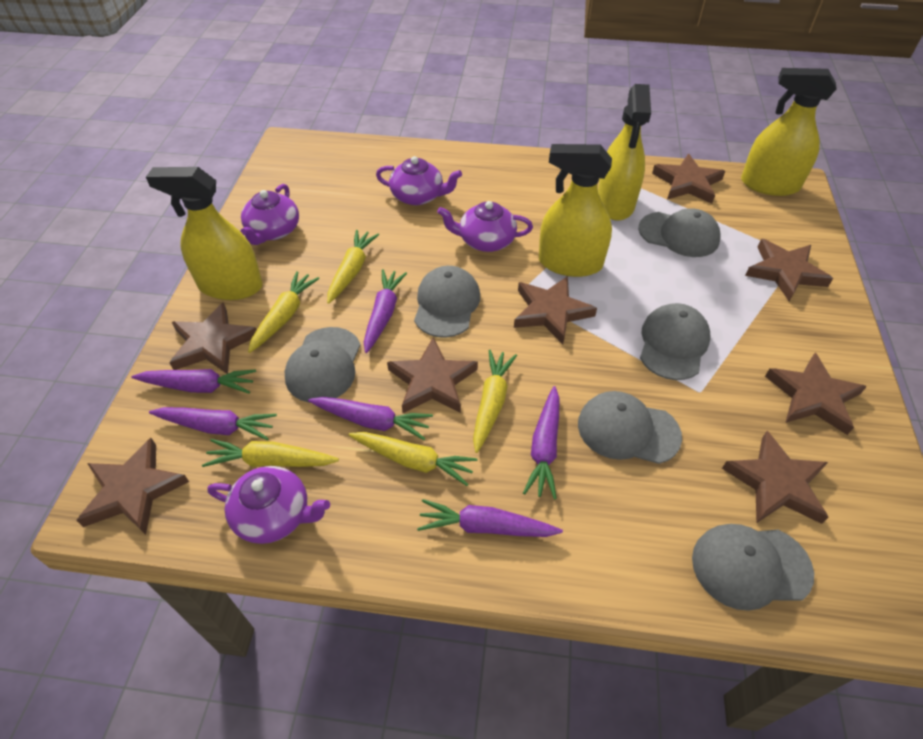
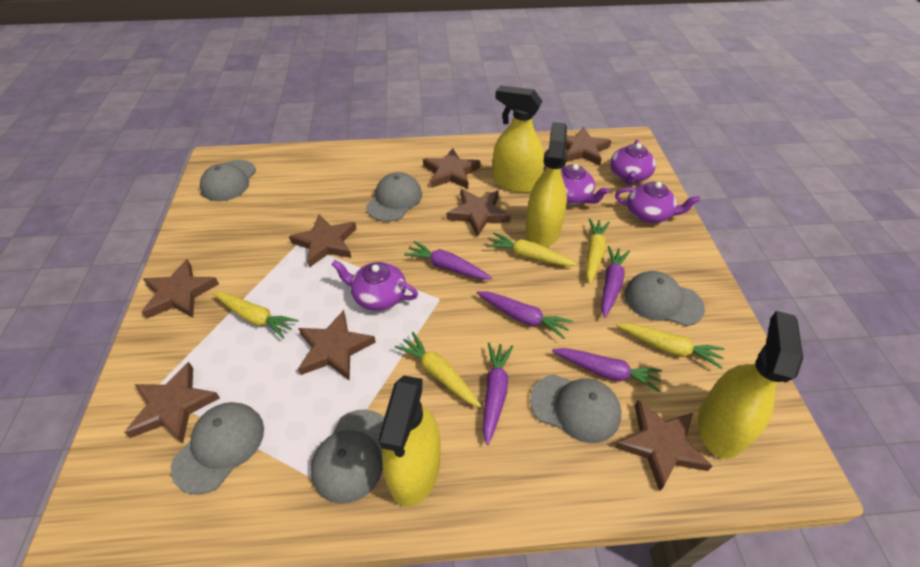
purple carrot: 6 -> 5

